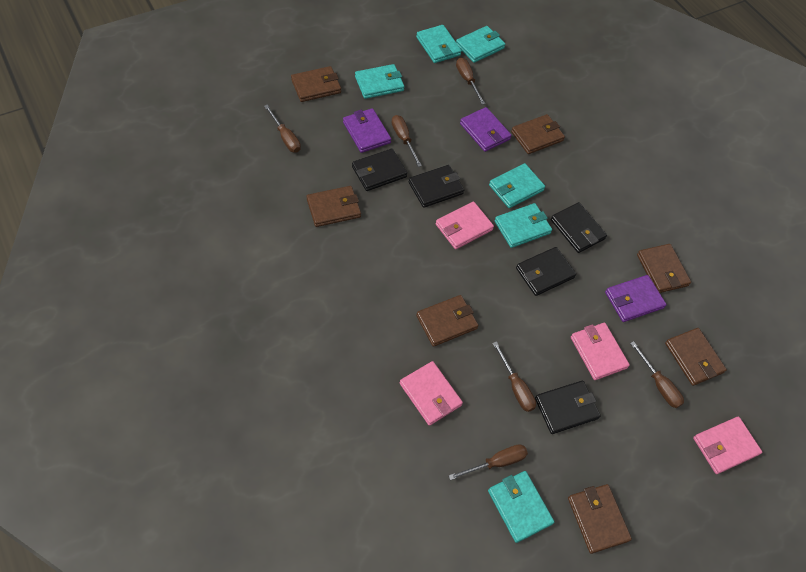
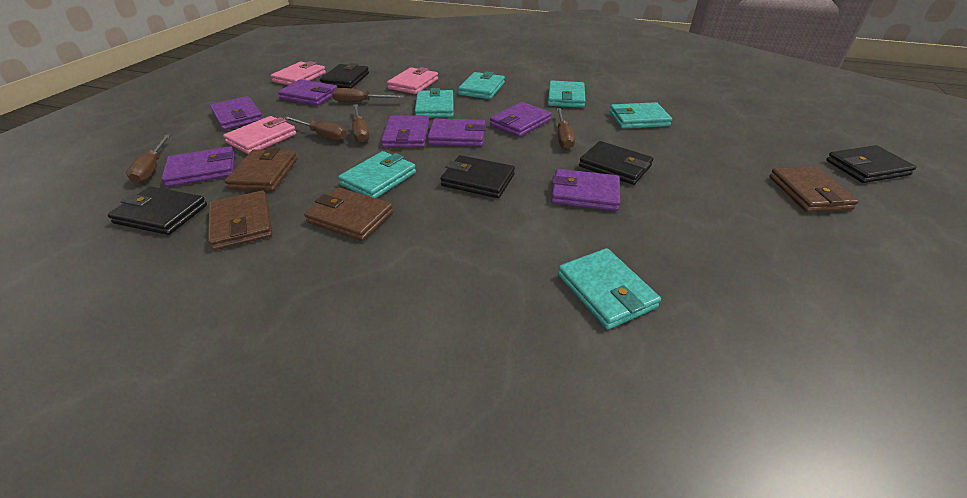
brown screwdriver: 6 -> 5
brown wallet: 7 -> 4
pink wallet: 4 -> 3
purple wallet: 3 -> 7

